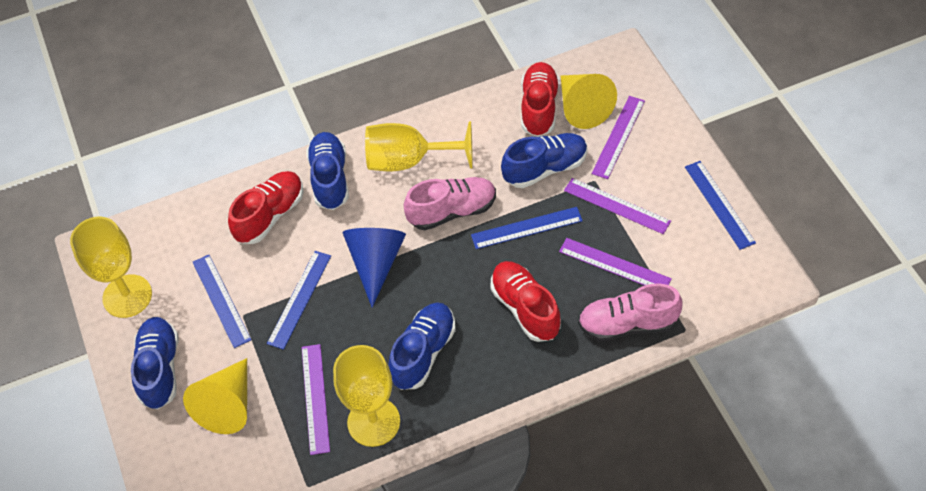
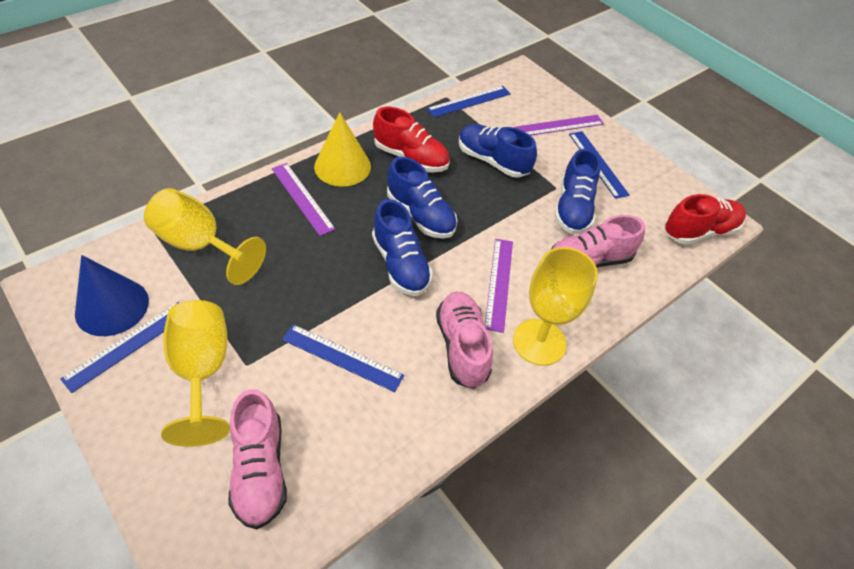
pink shoe: 2 -> 3
purple ruler: 4 -> 3
red shoe: 3 -> 2
yellow cone: 2 -> 1

